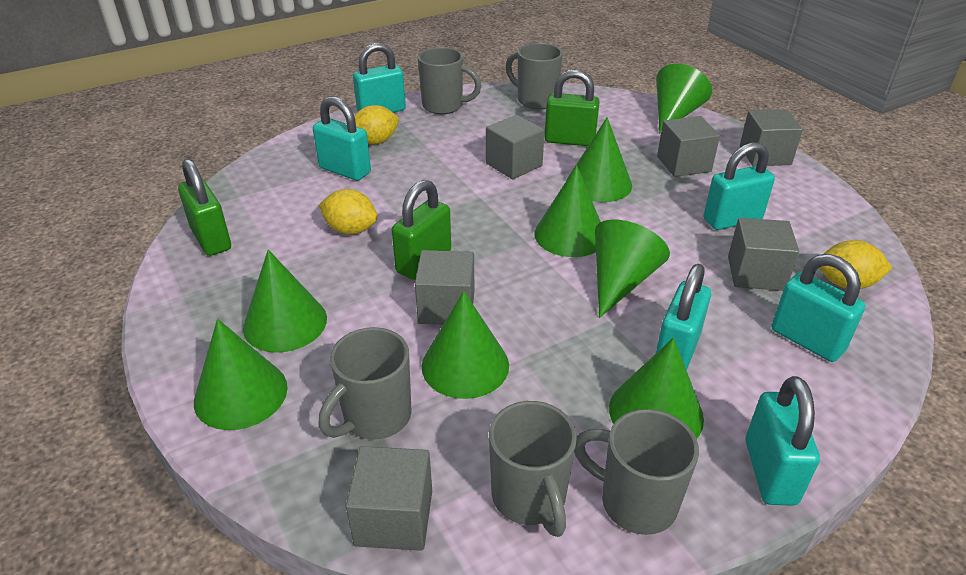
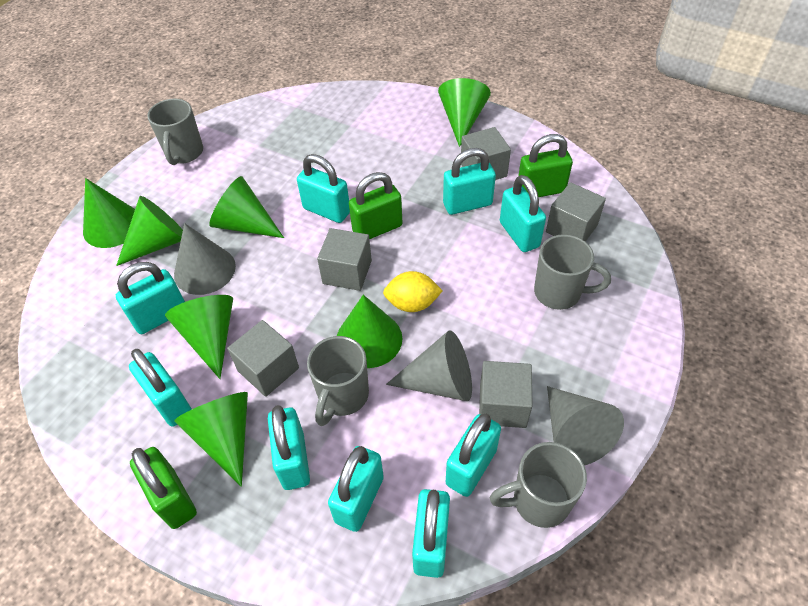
green cone: 8 -> 7
grey cone: 0 -> 3
grey cube: 6 -> 5
grey mug: 5 -> 4
turquoise padlock: 6 -> 9
yellow lemon: 3 -> 1

